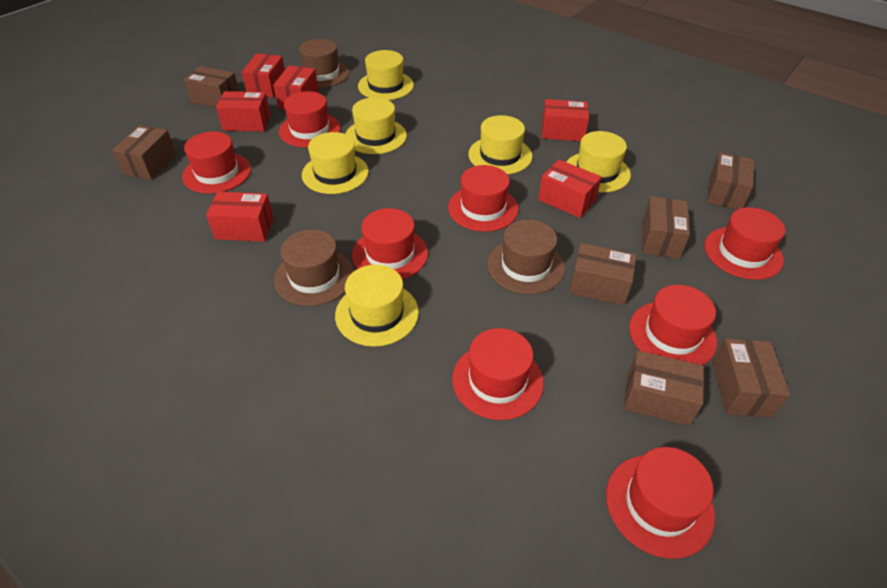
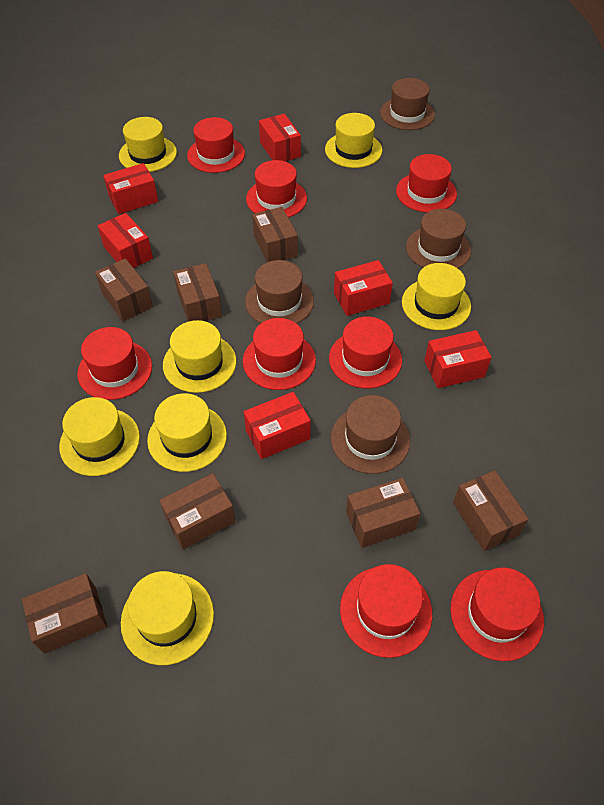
brown hat: 3 -> 4
yellow hat: 6 -> 7

